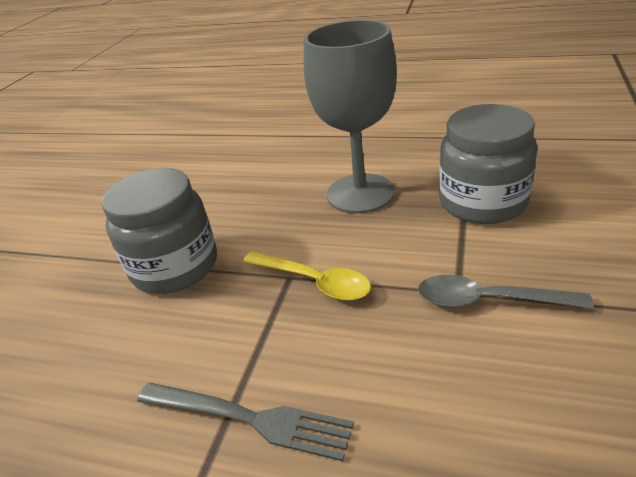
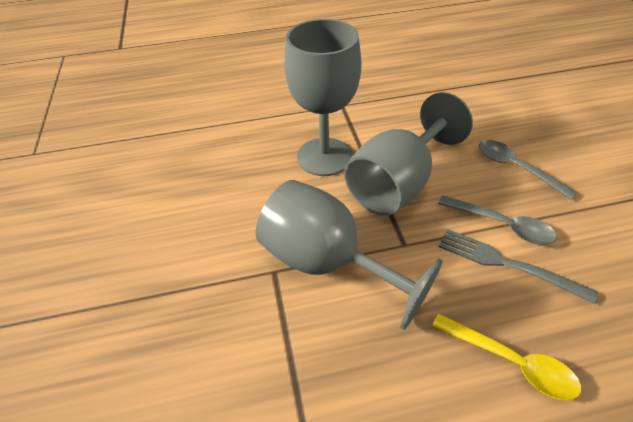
grey goblet: 1 -> 3
grey jar: 2 -> 0
grey spoon: 1 -> 2

